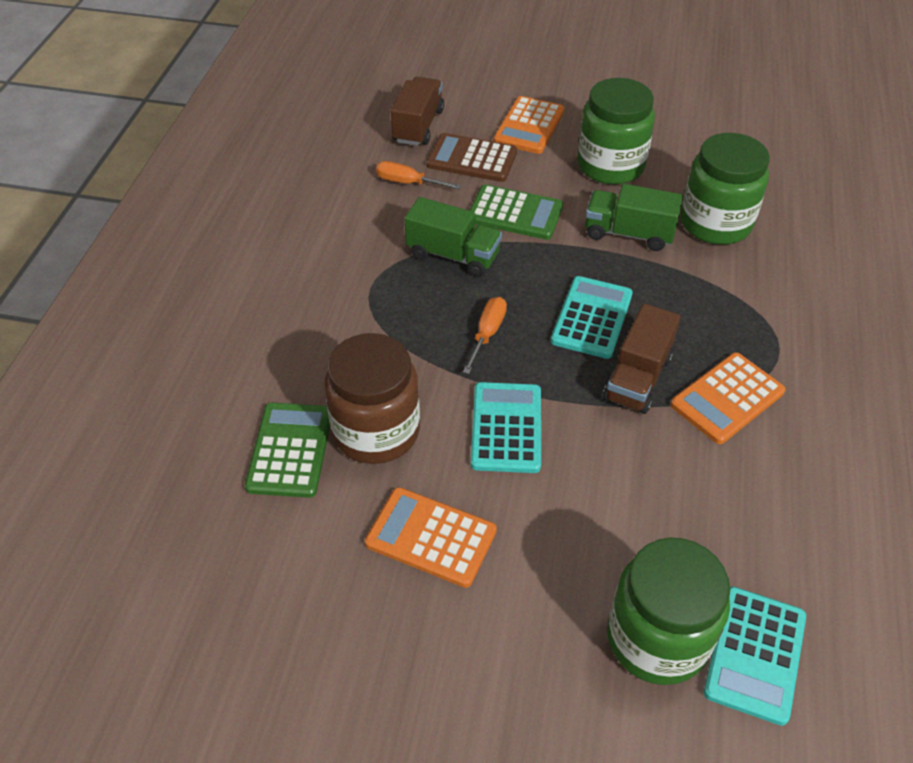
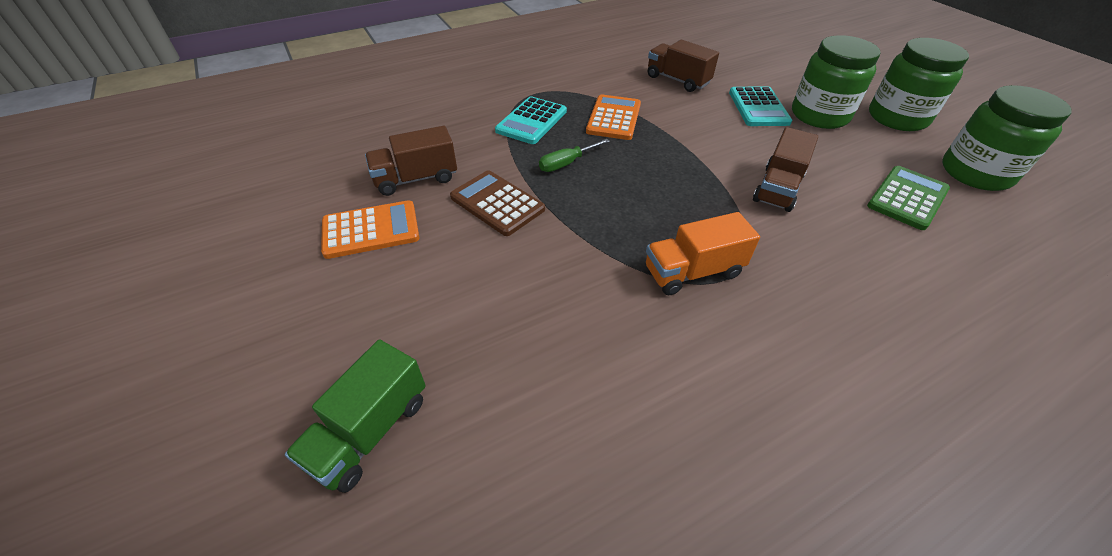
brown jar: 1 -> 0
brown truck: 2 -> 3
green calculator: 2 -> 1
green screwdriver: 0 -> 1
green truck: 2 -> 1
orange calculator: 3 -> 2
orange screwdriver: 2 -> 0
orange truck: 0 -> 1
turquoise calculator: 3 -> 2

